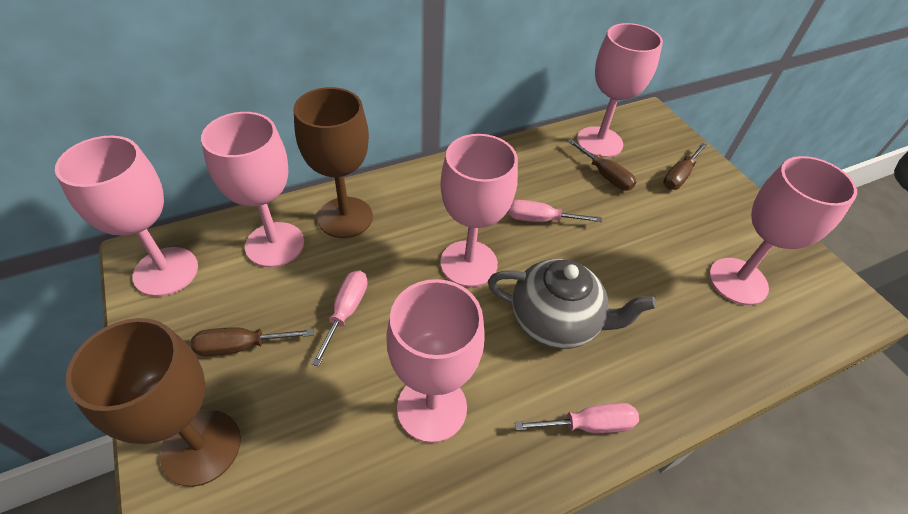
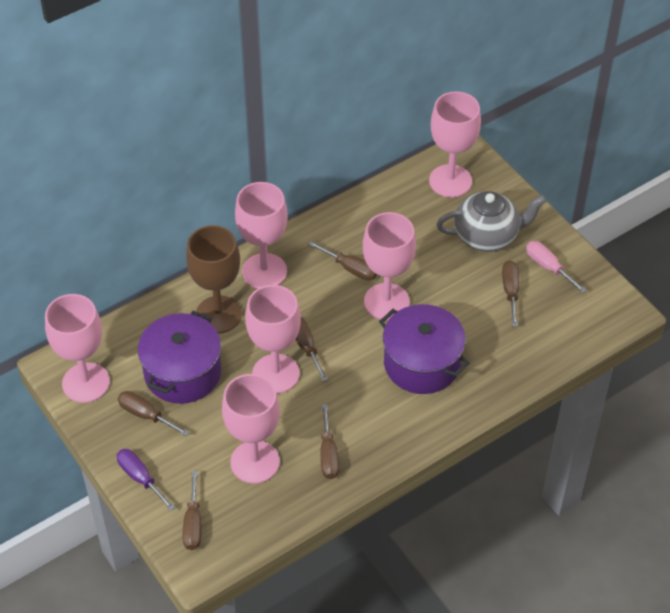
brown goblet: 2 -> 1
brown screwdriver: 3 -> 6
pink screwdriver: 3 -> 1
purple pot: 0 -> 2
purple screwdriver: 0 -> 1

